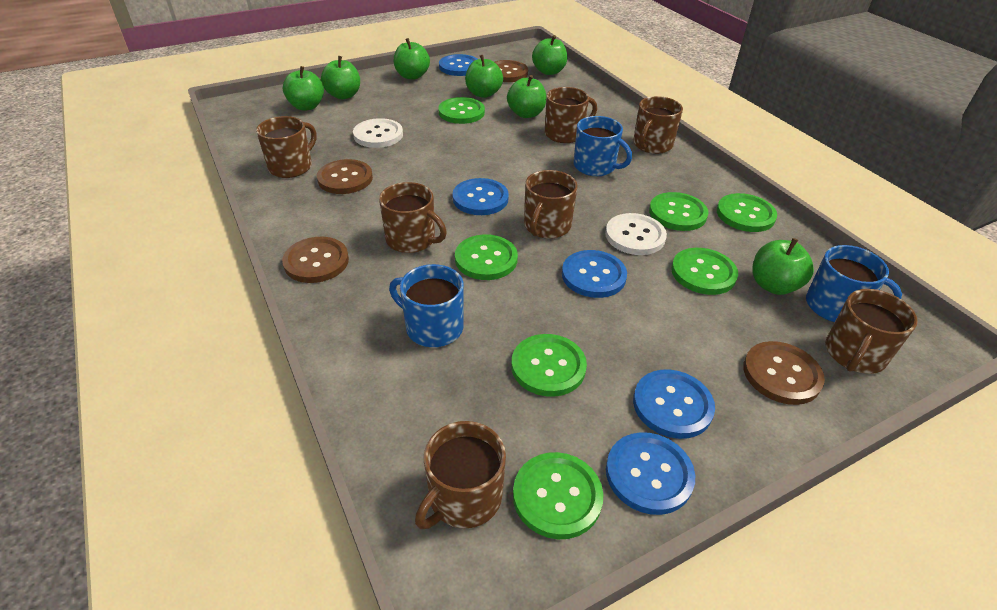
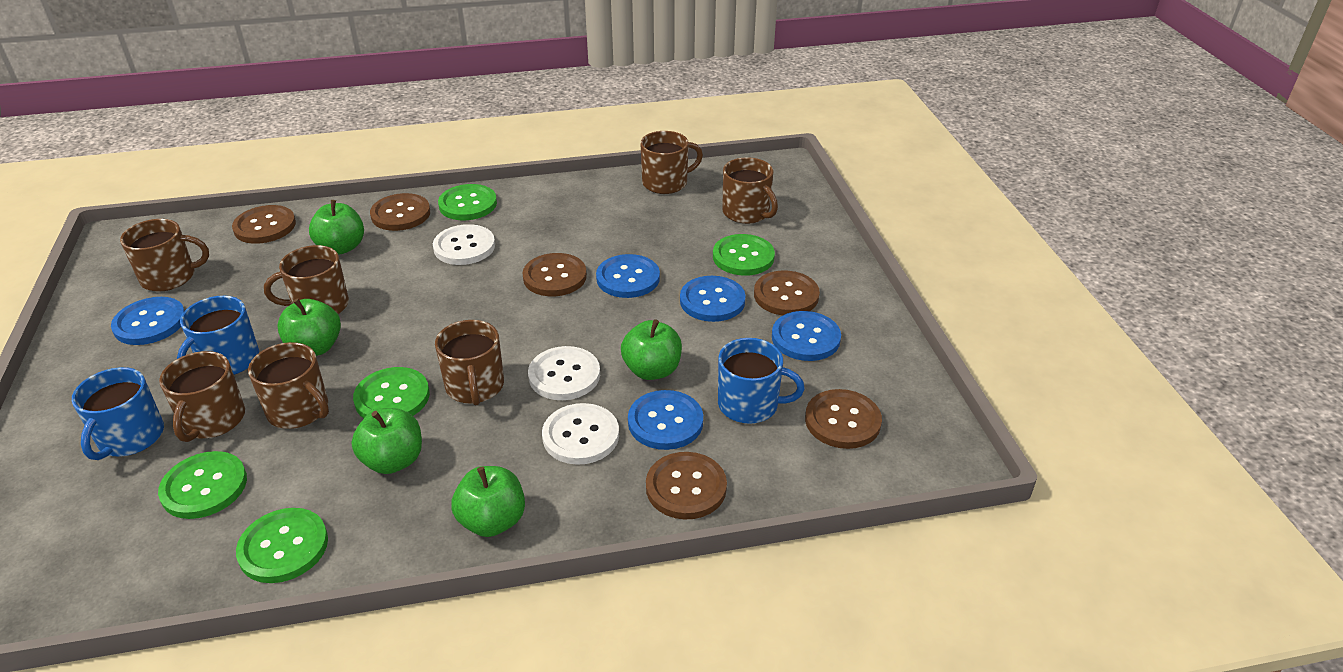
brown button: 4 -> 6
green apple: 7 -> 5
green button: 7 -> 5
white button: 2 -> 3

